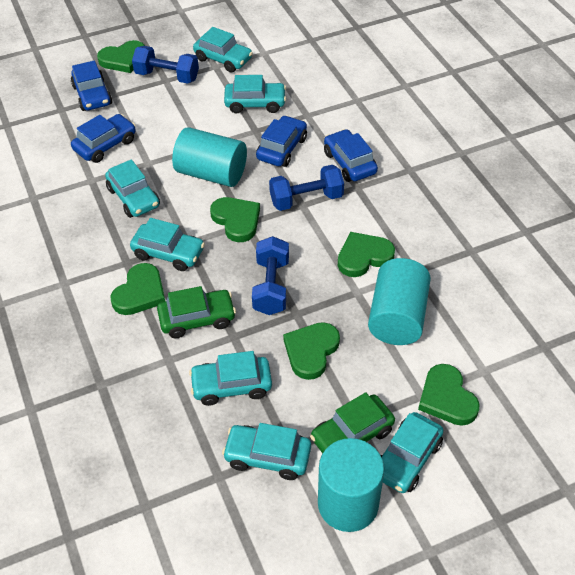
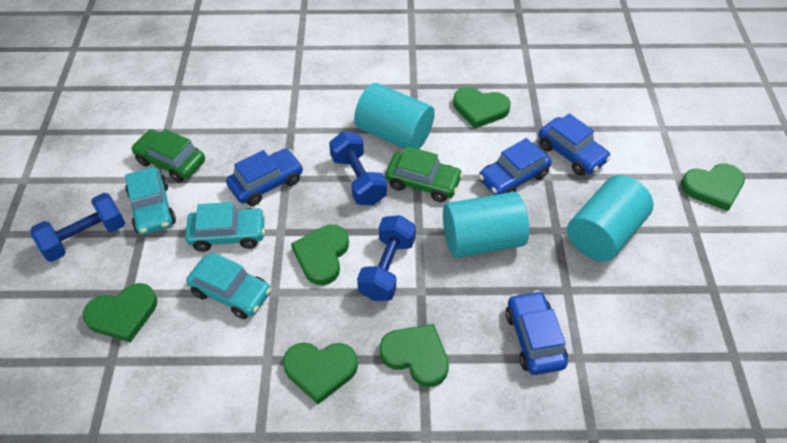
turquoise car: 7 -> 3

